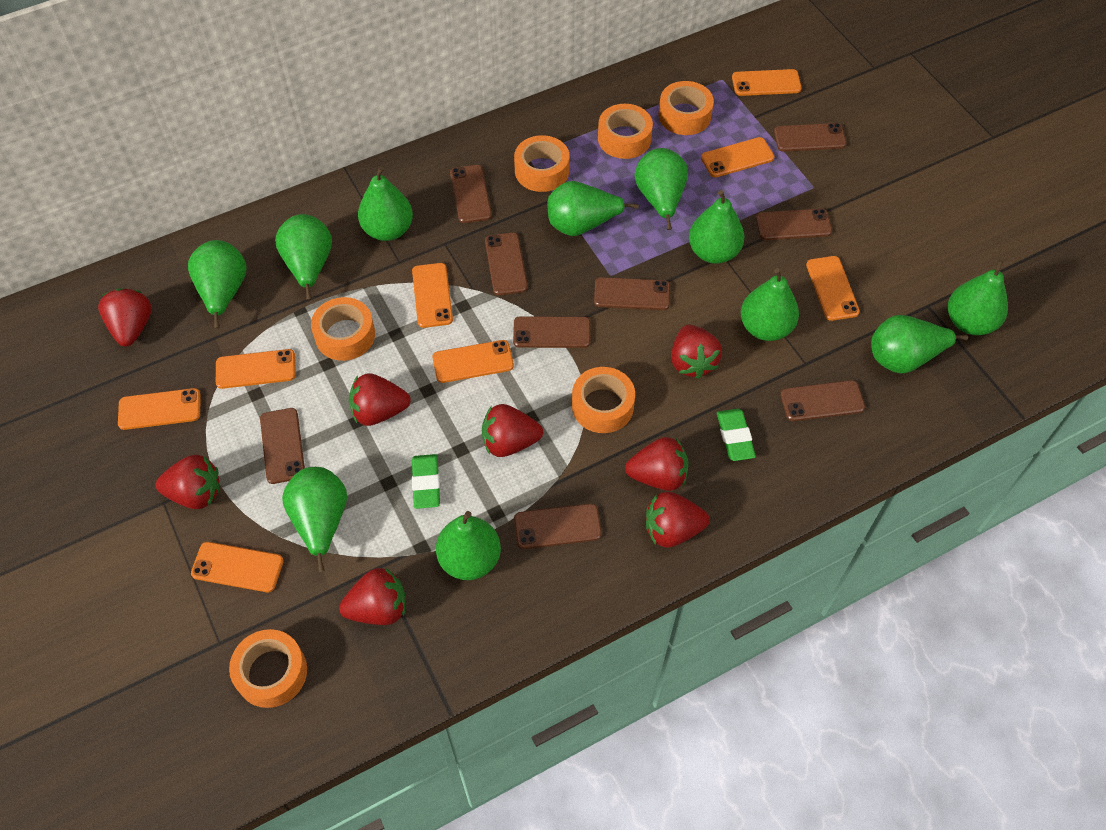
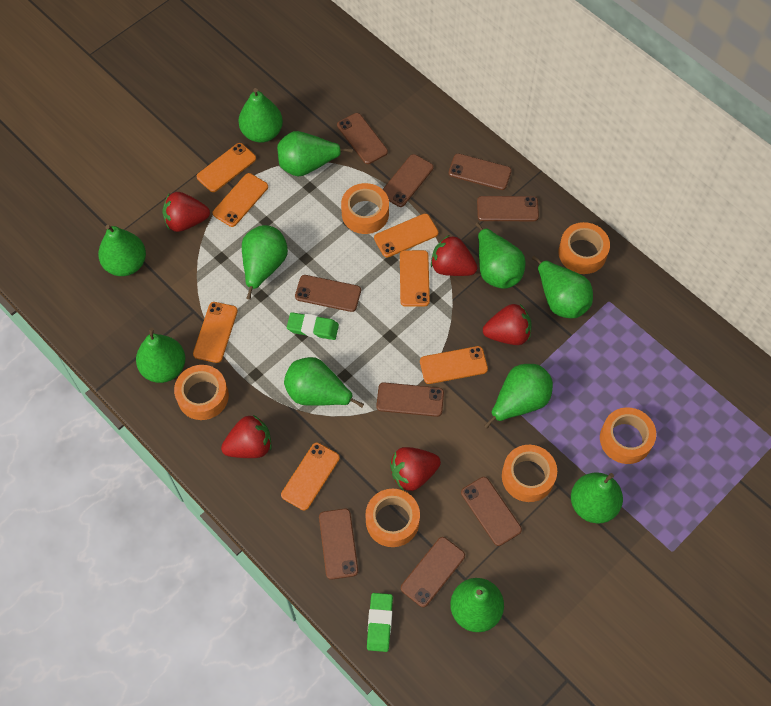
orange phone: 8 -> 7
red strawberry: 8 -> 5

